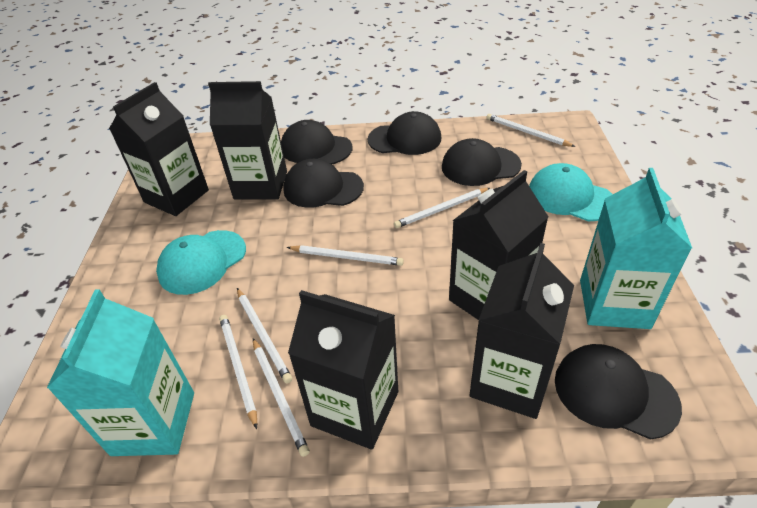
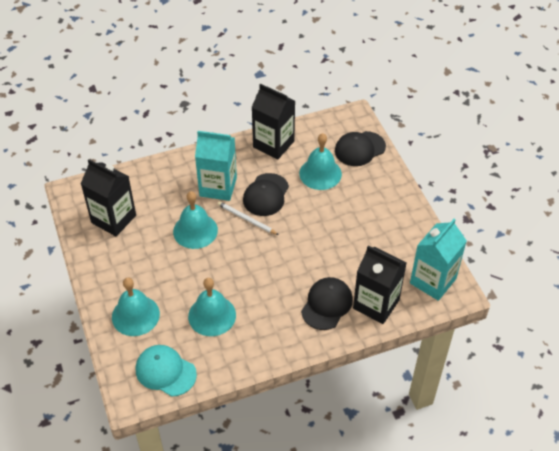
black cap: 5 -> 3
black carton: 5 -> 3
turquoise bell: 0 -> 4
turquoise cap: 2 -> 1
white pencil: 6 -> 1

